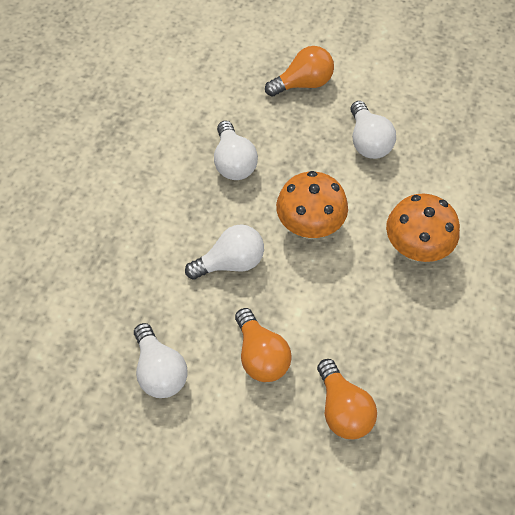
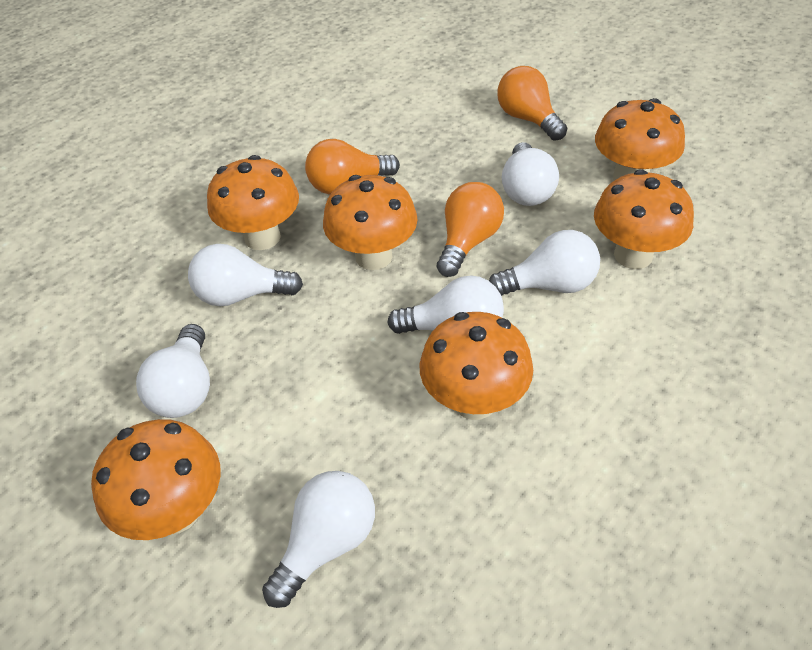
orange mushroom: 2 -> 6
white light bulb: 4 -> 6

